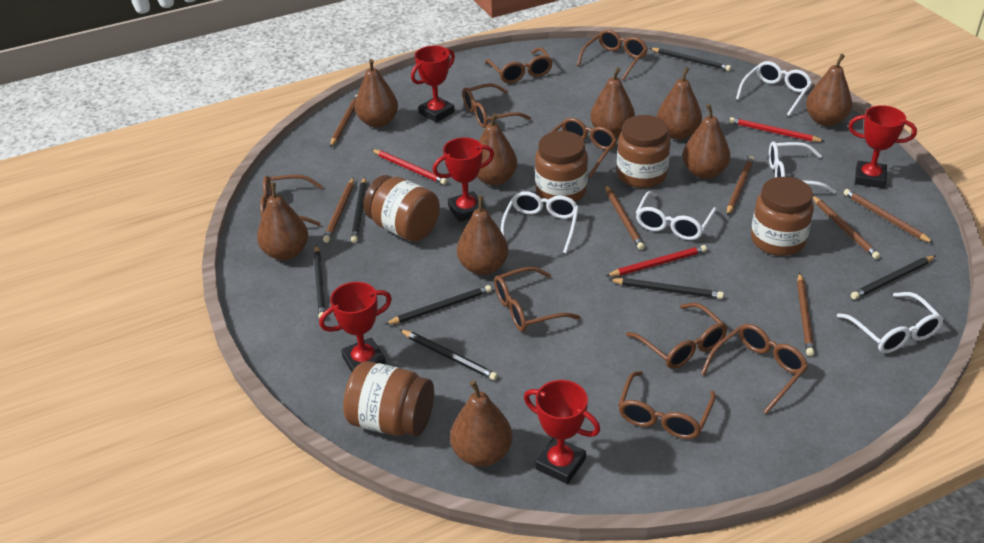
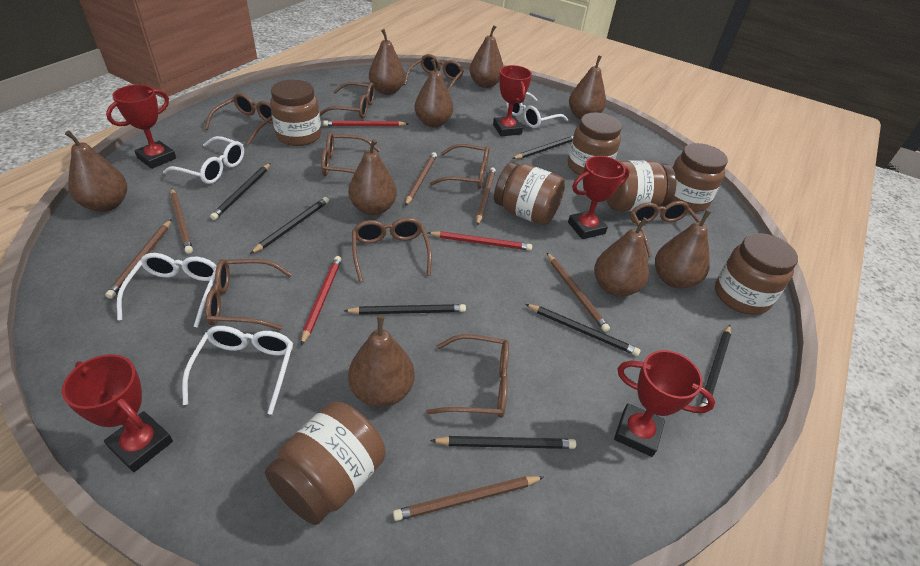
brown jar: 5 -> 7
brown pencil: 7 -> 6
white glasses: 5 -> 4

